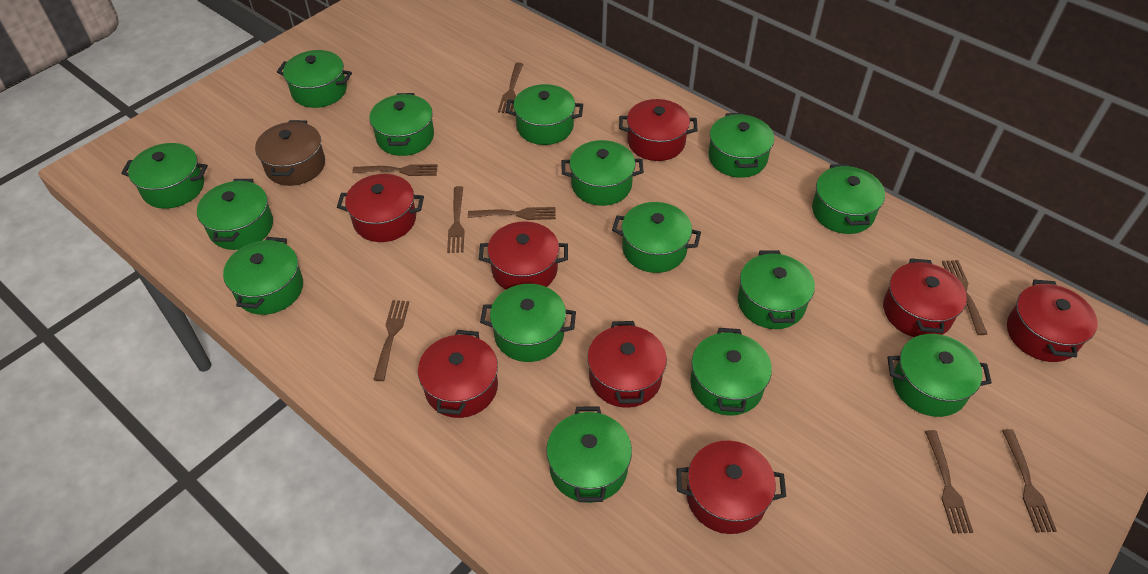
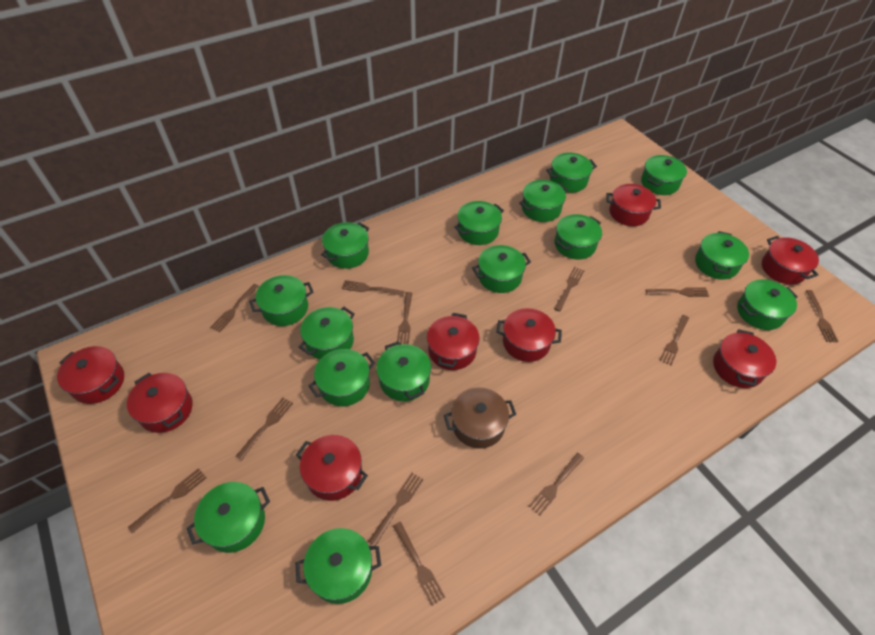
brown fork: 8 -> 12

